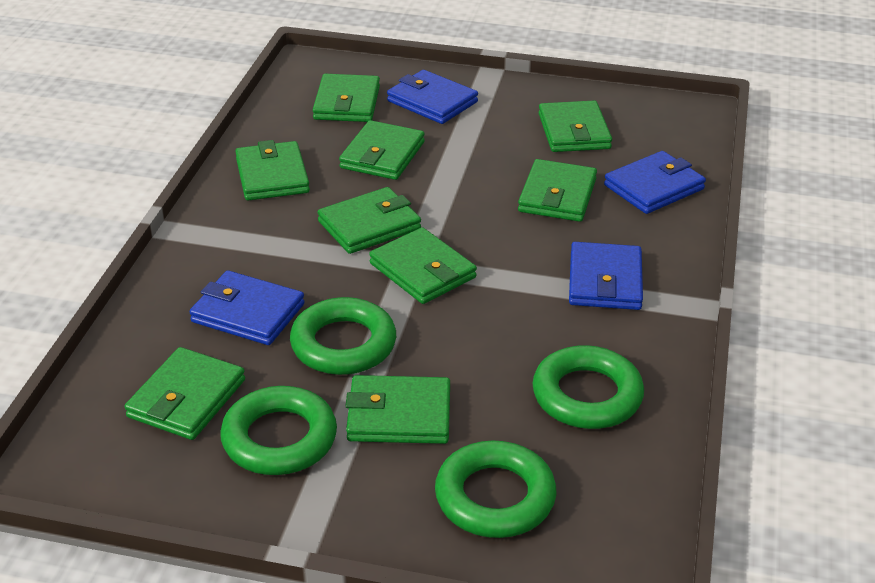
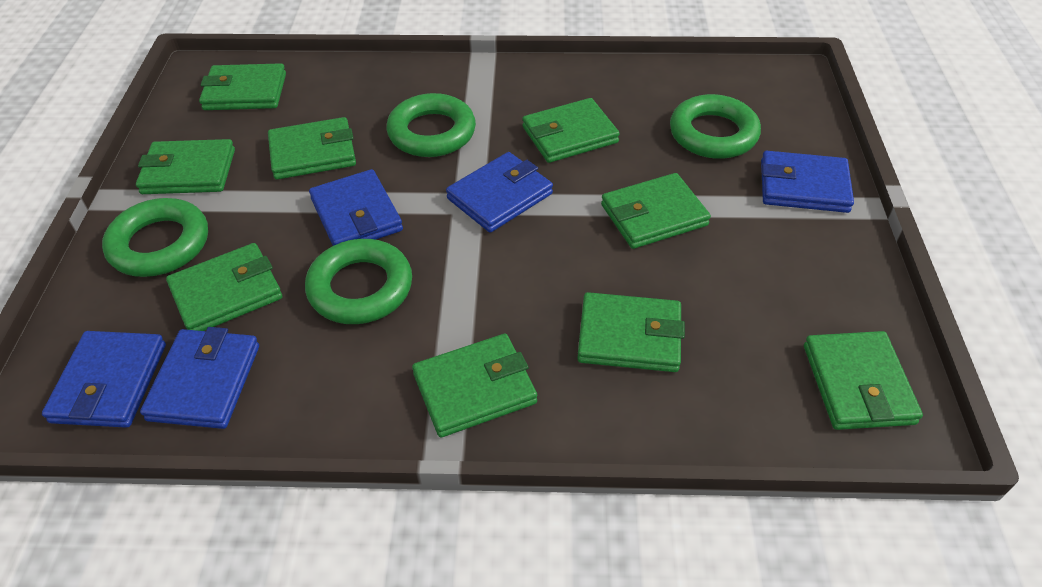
blue wallet: 4 -> 5

